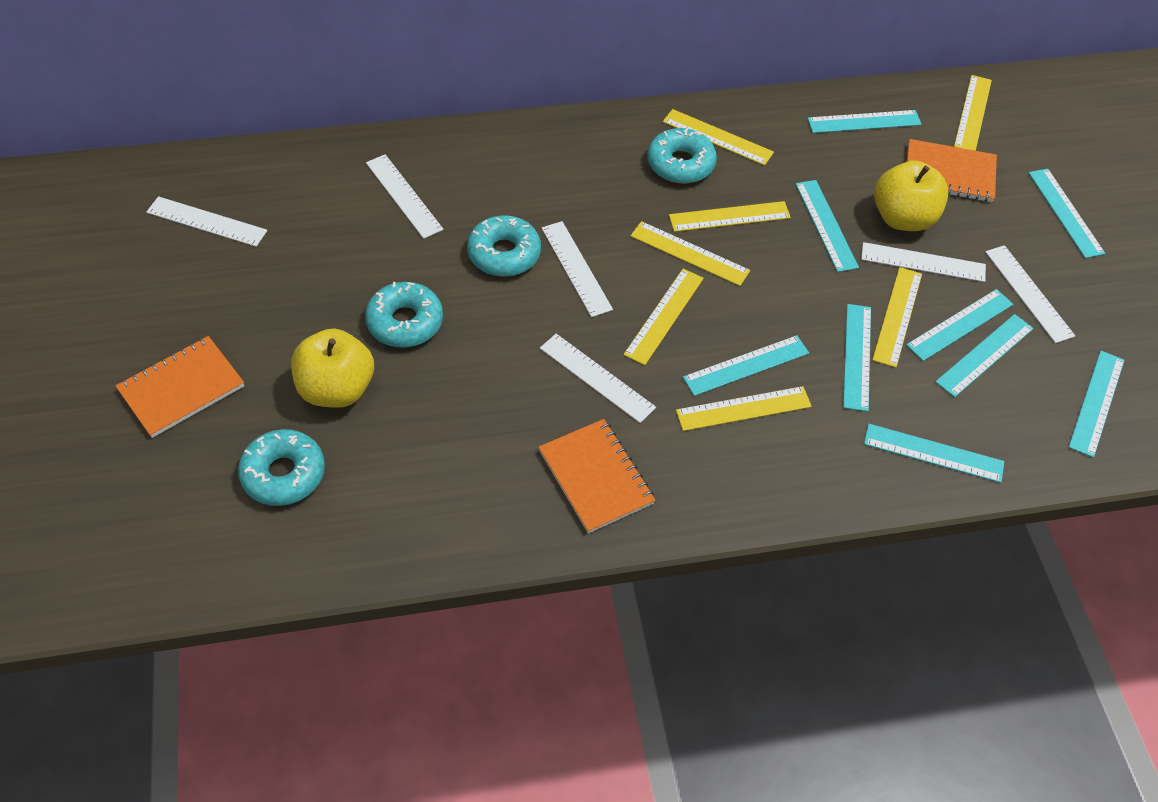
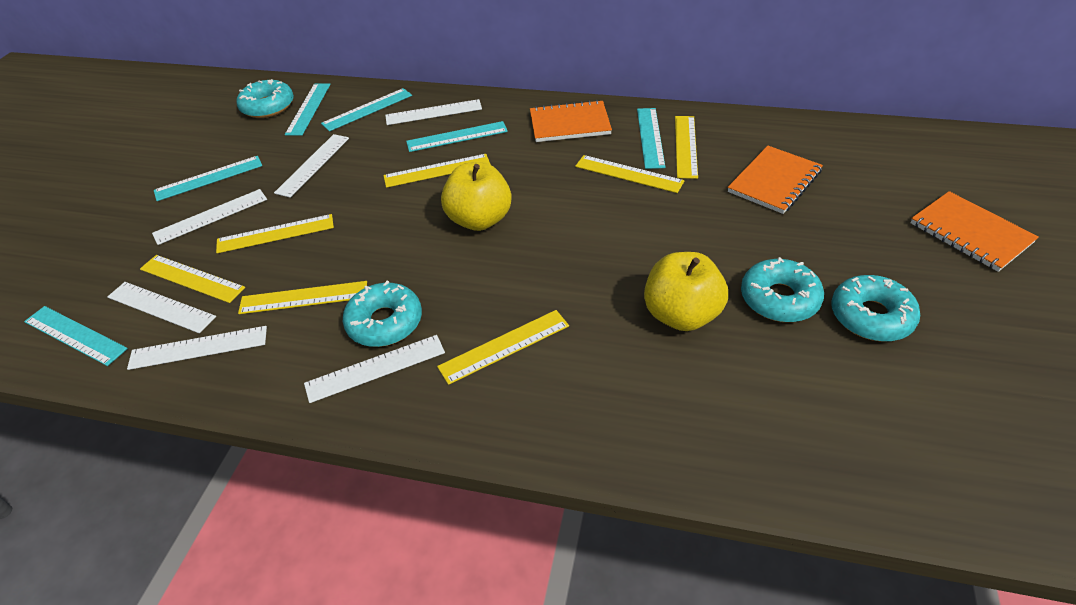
turquoise ruler: 9 -> 6

